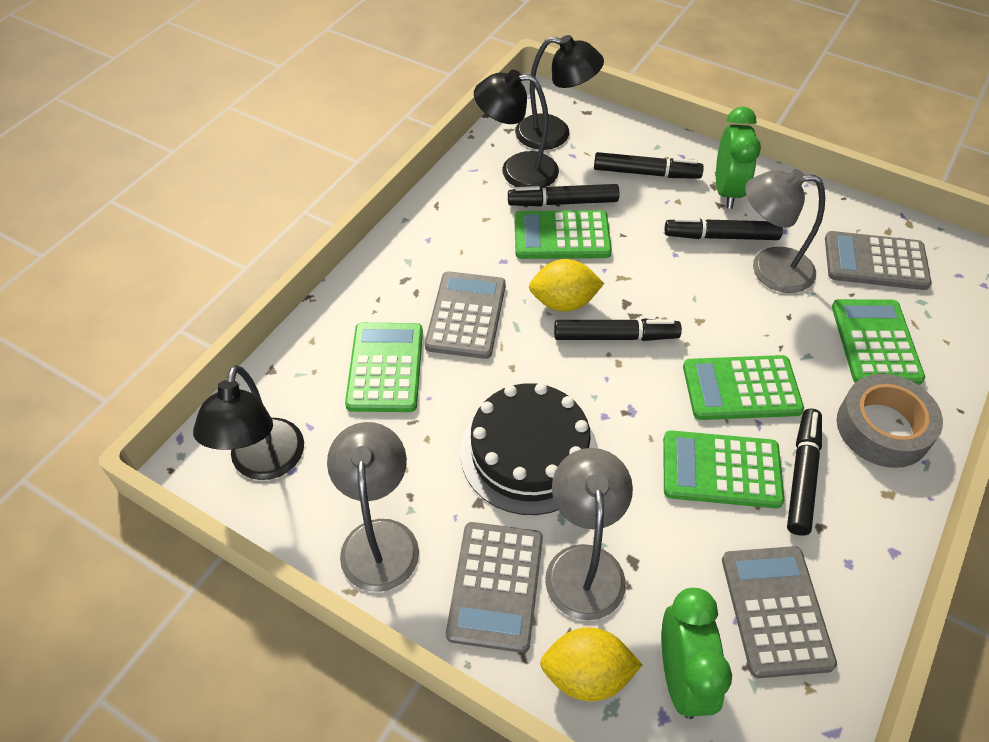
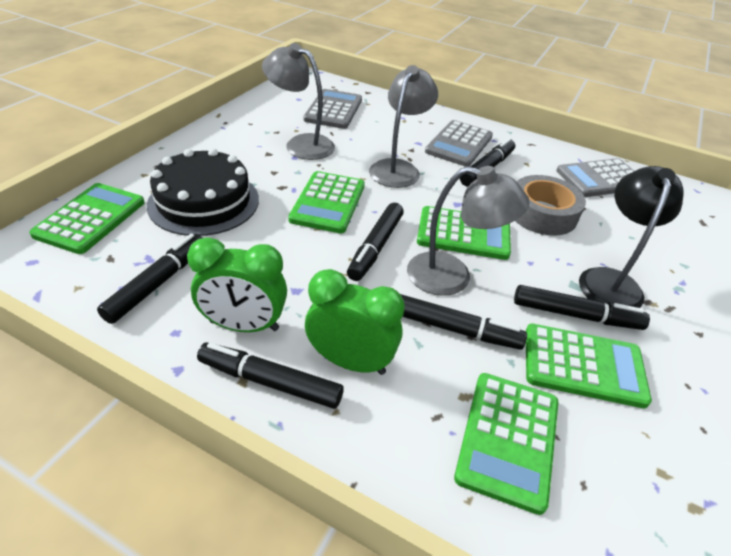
black lamp: 3 -> 1
black marker: 5 -> 6
grey calculator: 4 -> 3
yellow lemon: 2 -> 0

